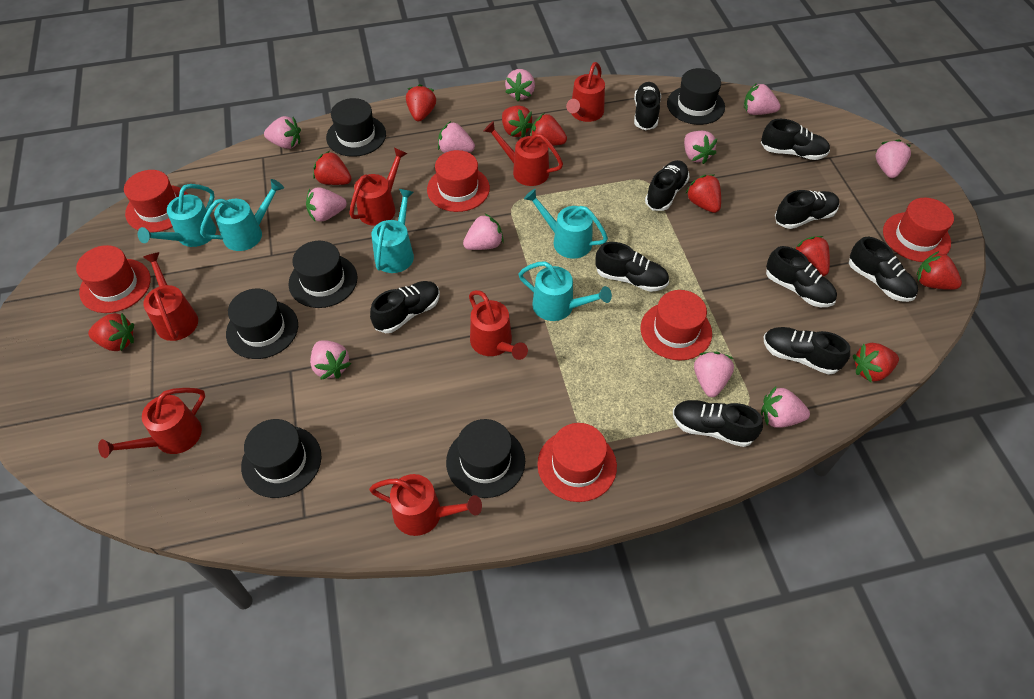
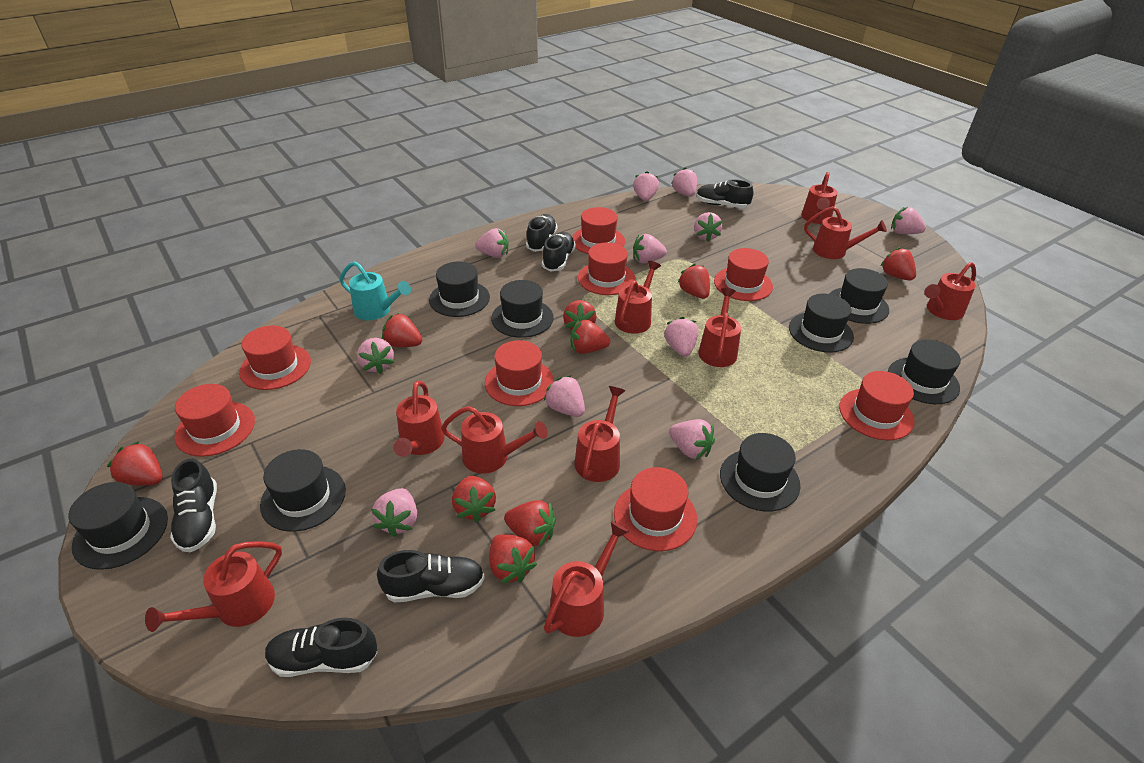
black hat: 6 -> 8
black shoe: 10 -> 6
red hat: 6 -> 8
red watering can: 7 -> 10
turquoise watering can: 5 -> 1

